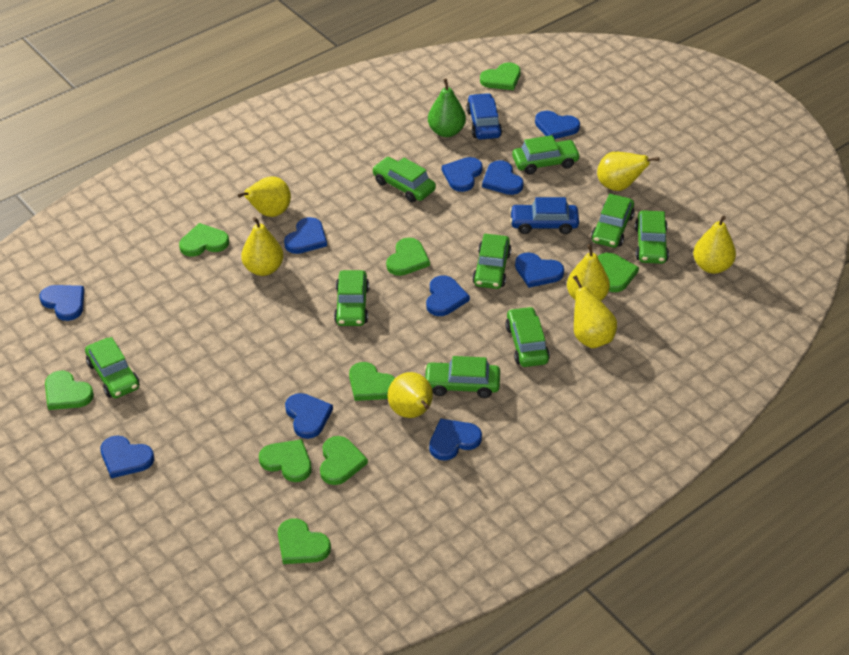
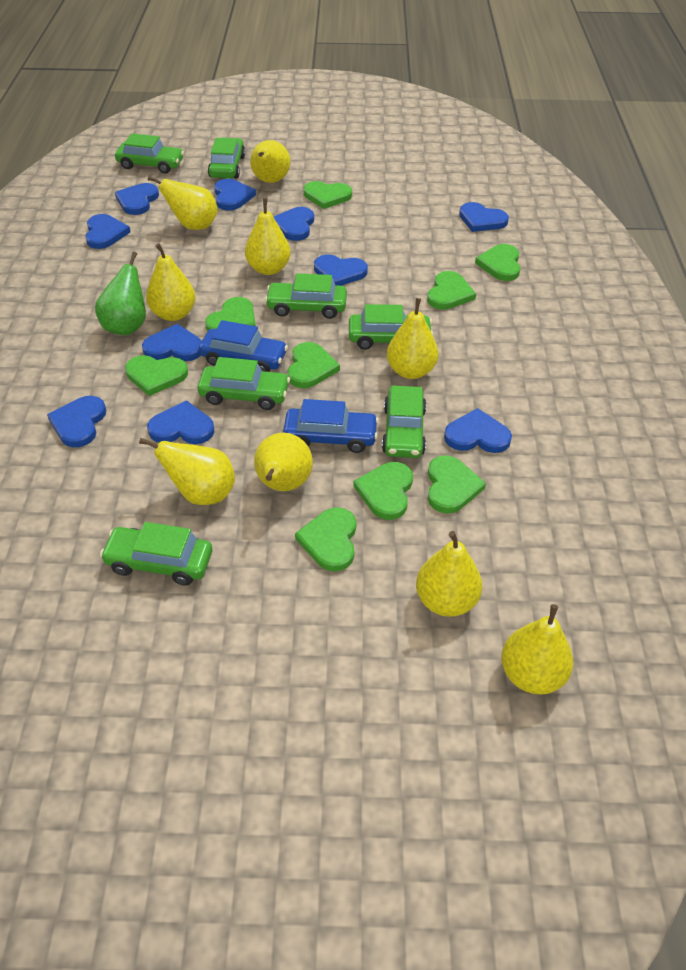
green car: 9 -> 7
yellow pear: 7 -> 9

